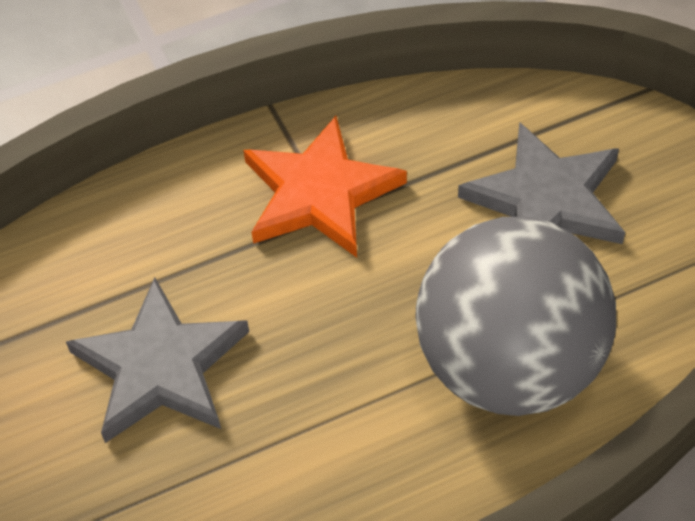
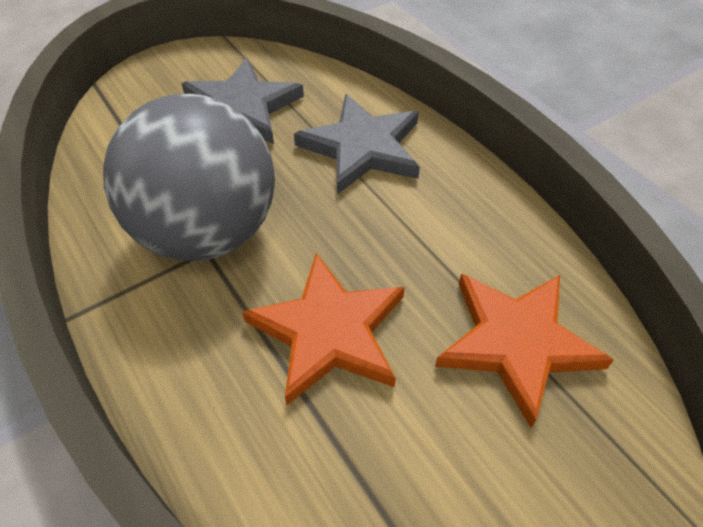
orange star: 1 -> 2

